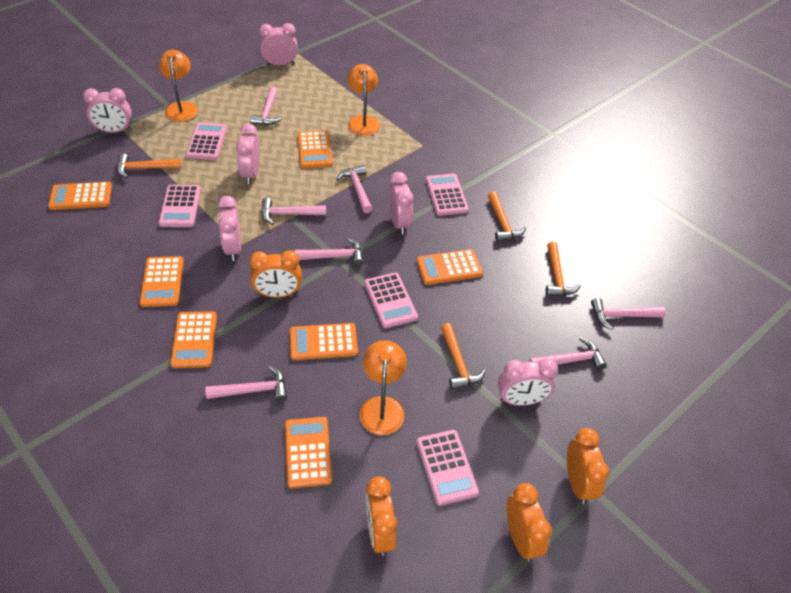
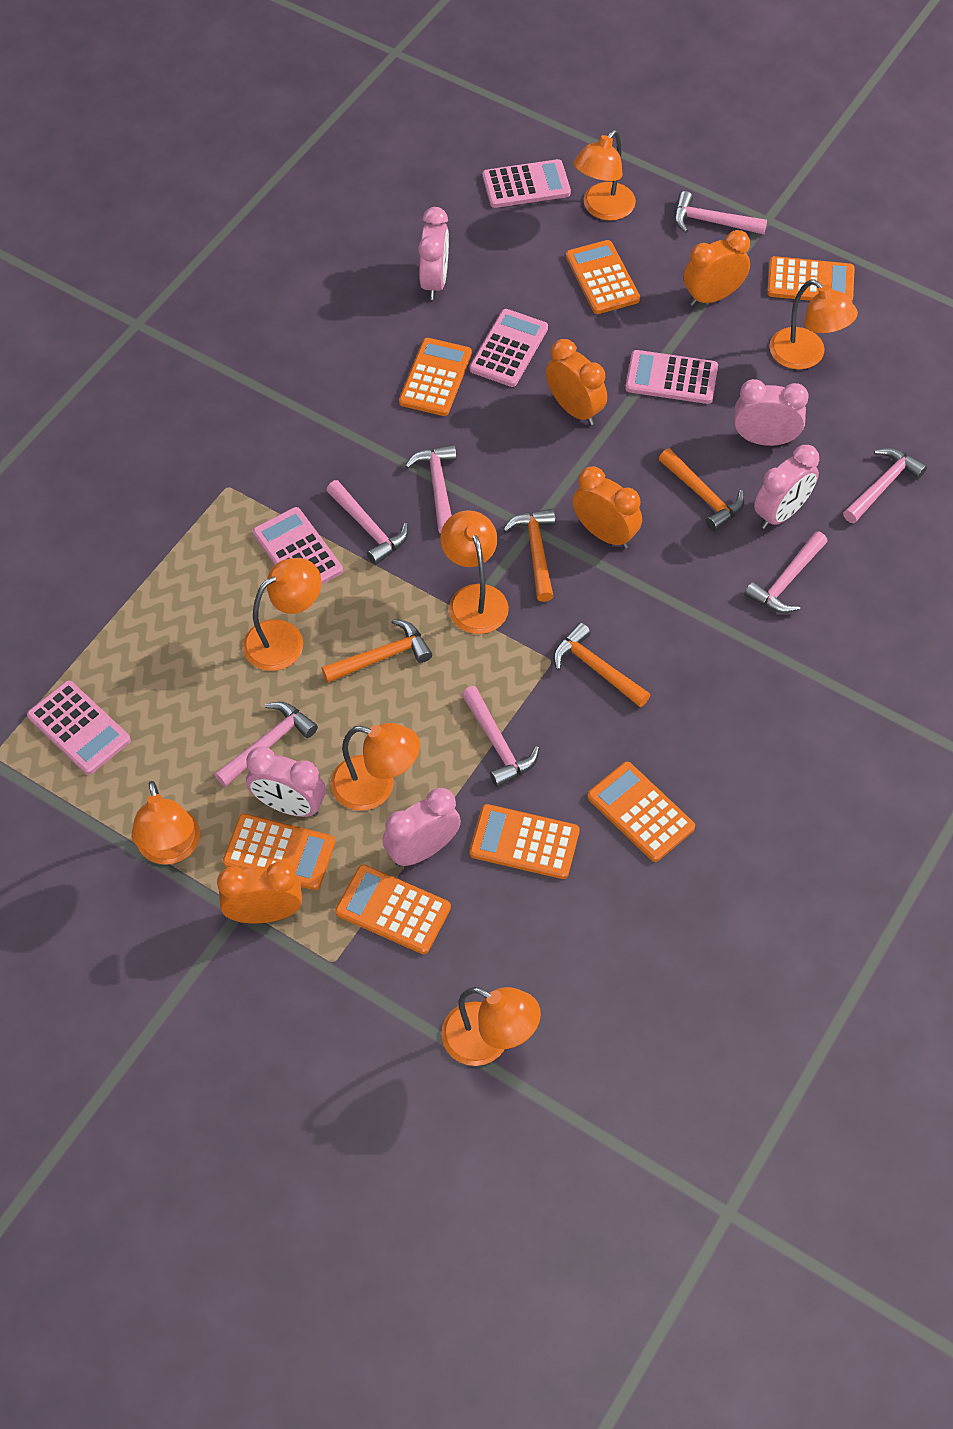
orange lamp: 3 -> 7
pink clock: 6 -> 5

